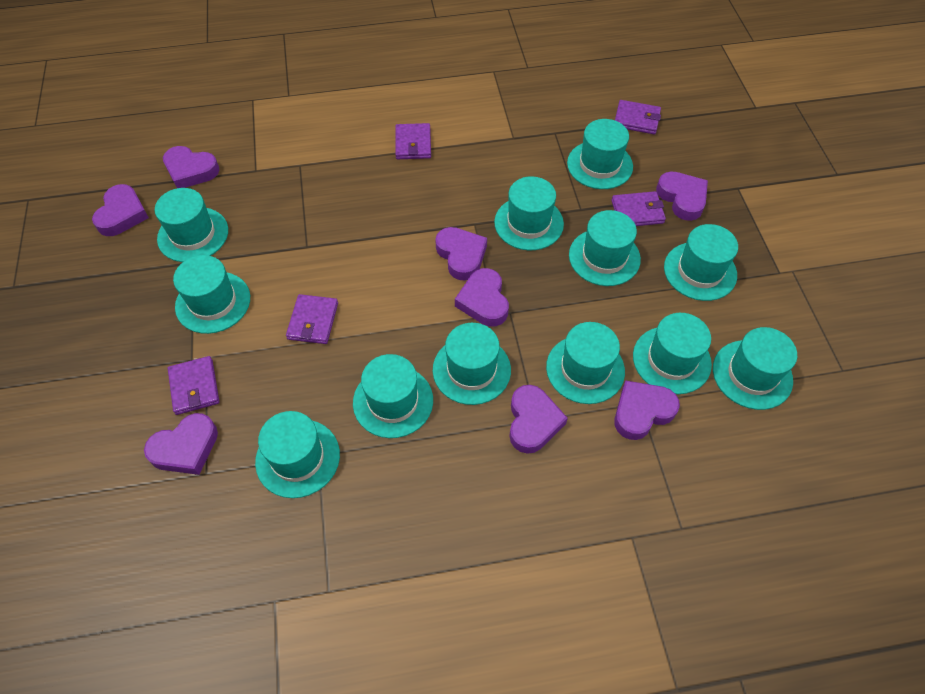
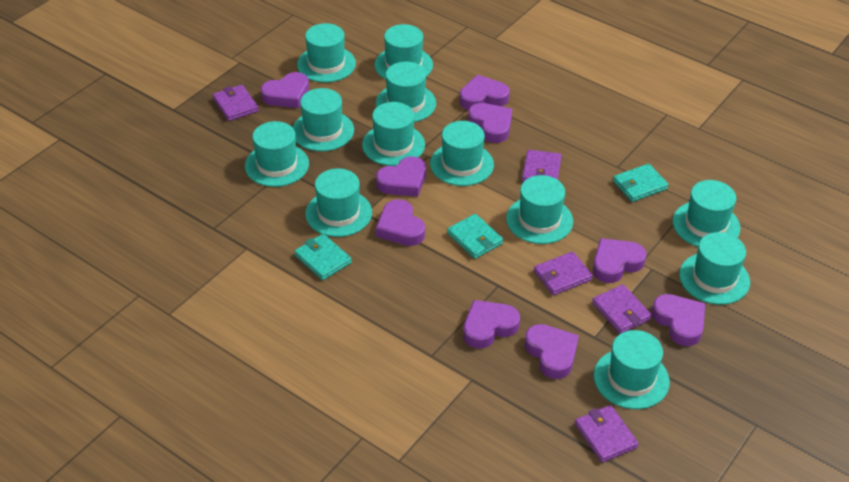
purple heart: 8 -> 9
turquoise wallet: 0 -> 3

